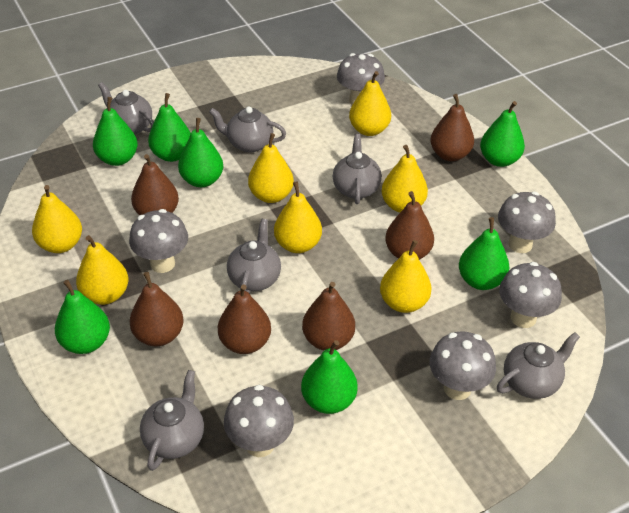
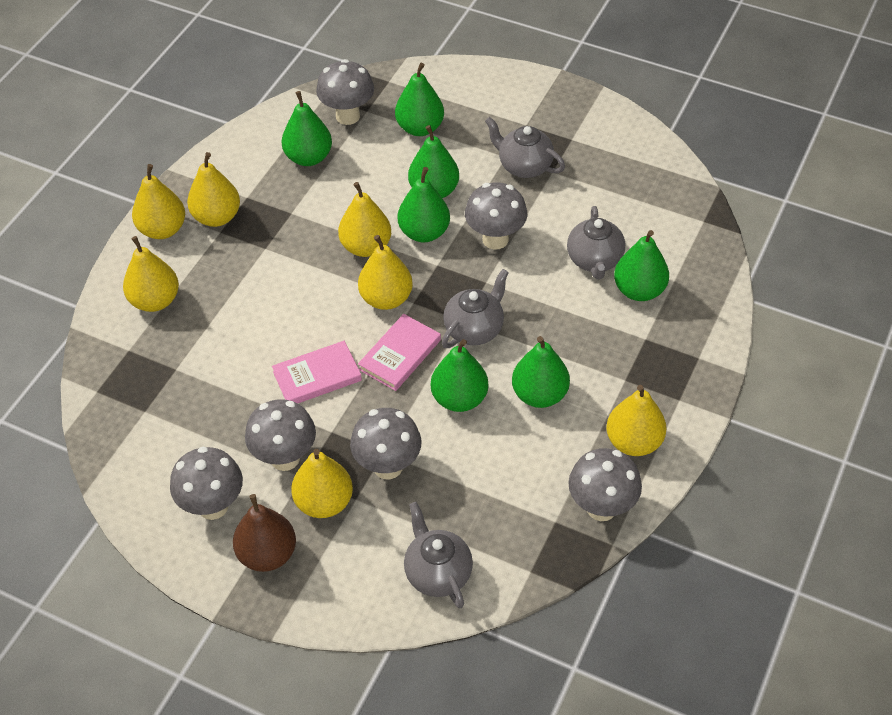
brown pear: 6 -> 1
grey teapot: 6 -> 4
pink book: 0 -> 2

